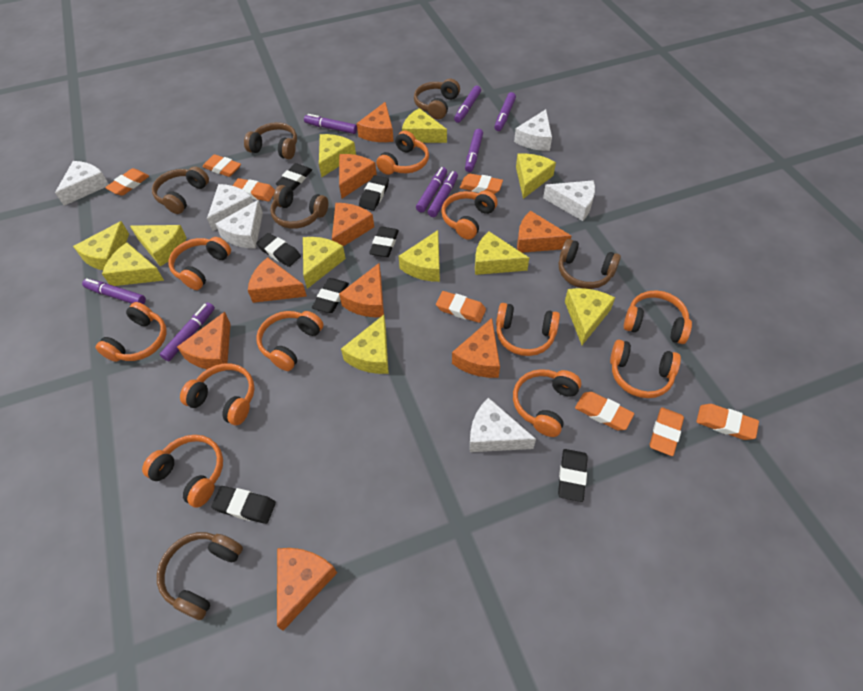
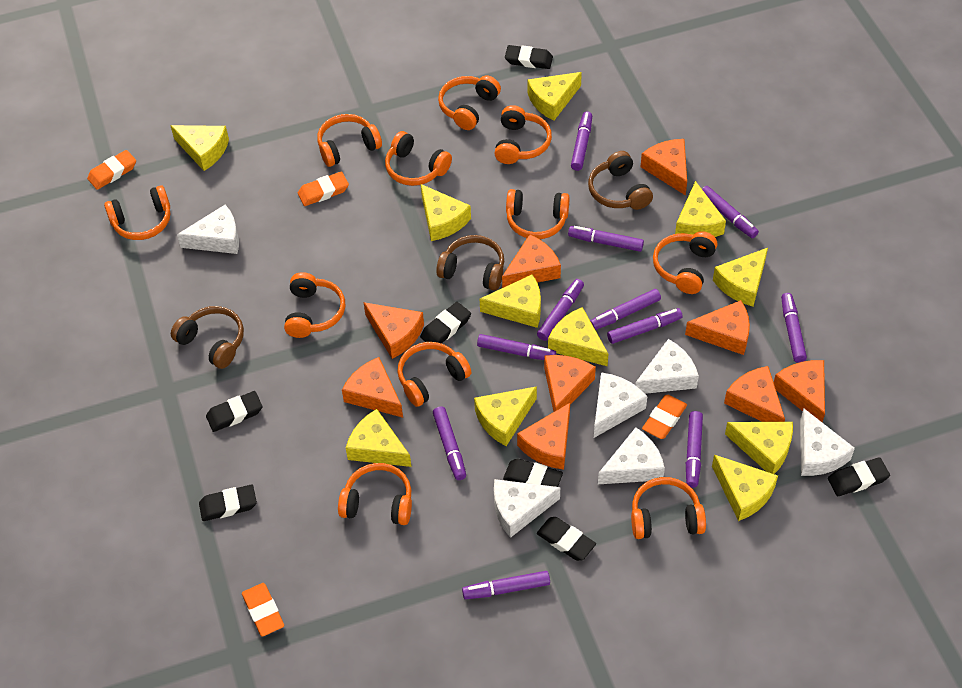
brown headphones: 6 -> 3
orange eraser: 8 -> 4
purple marker: 8 -> 11

